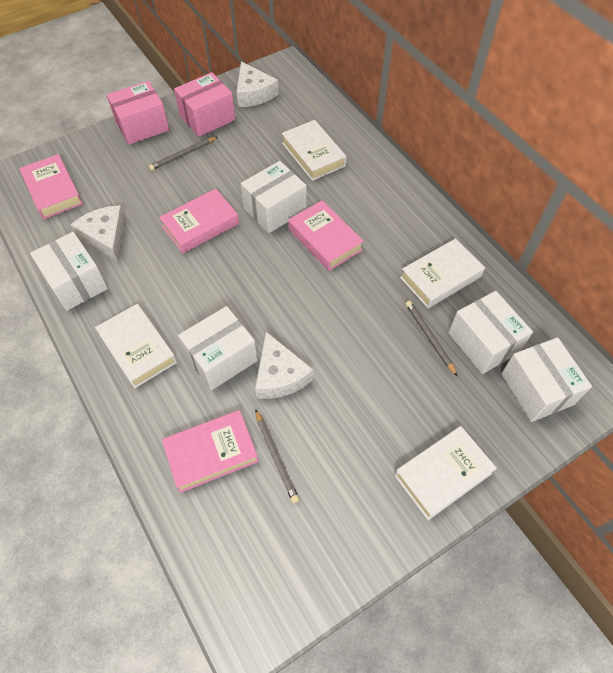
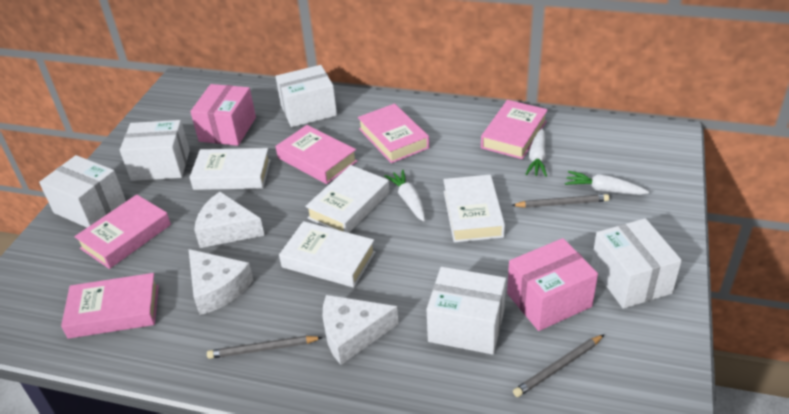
pink book: 4 -> 5
white carrot: 0 -> 3

